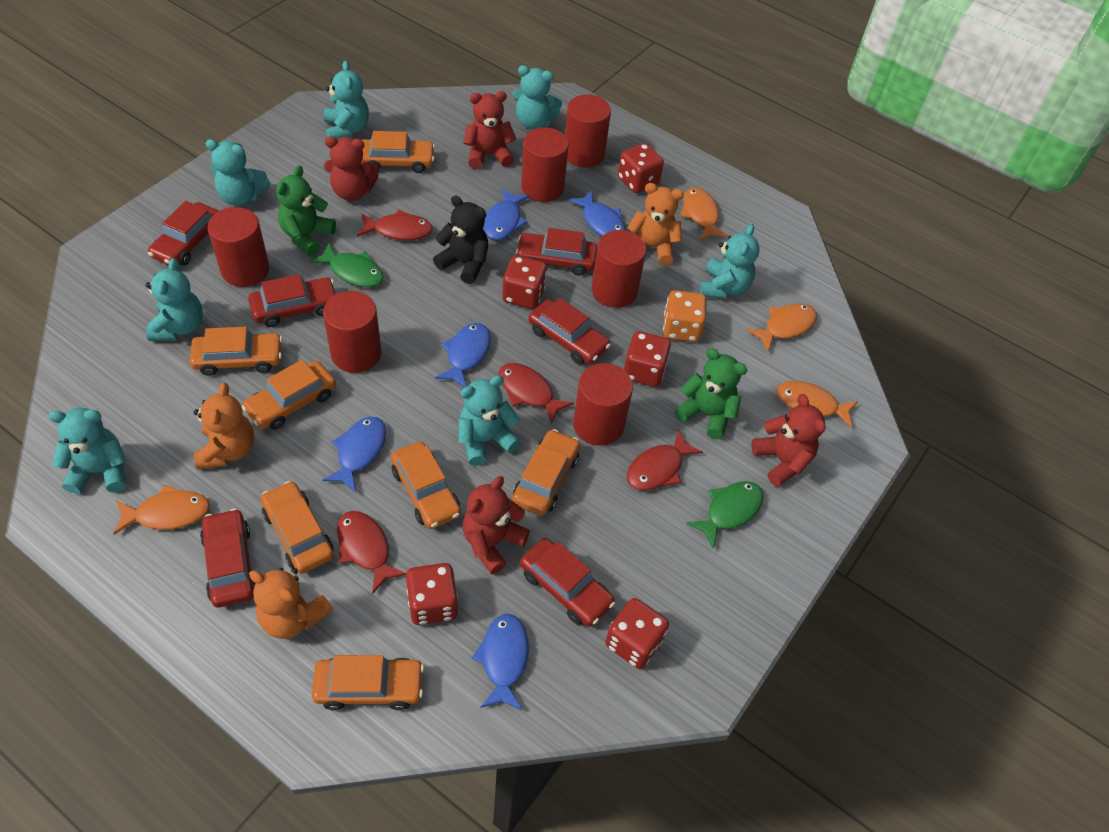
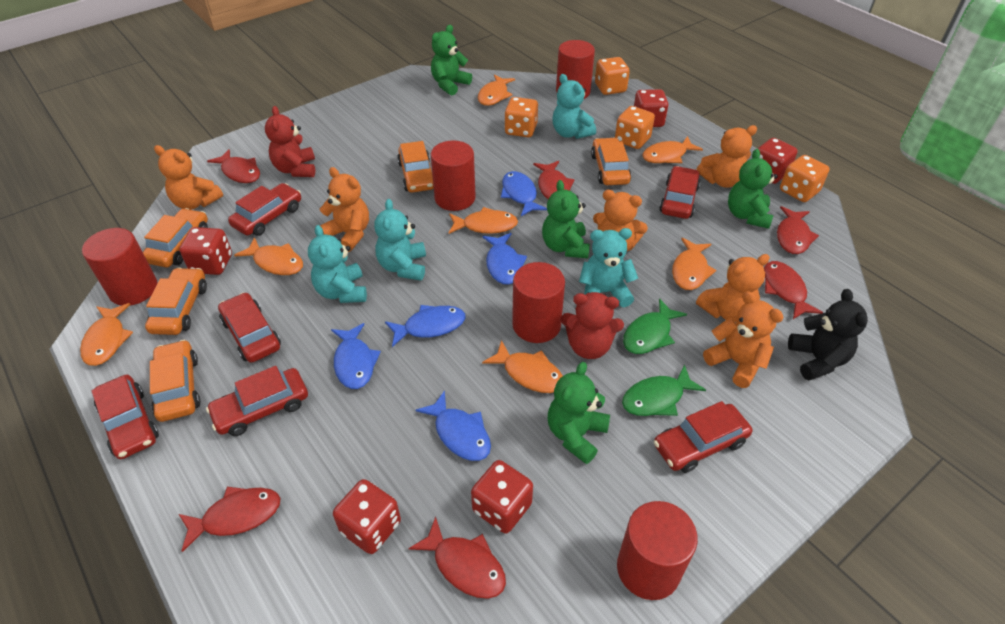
green teddy bear: 2 -> 4
orange car: 7 -> 5
orange dice: 1 -> 4
orange fish: 4 -> 7
orange teddy bear: 3 -> 6
red cylinder: 6 -> 5
red fish: 4 -> 6
red teddy bear: 4 -> 2
turquoise teddy bear: 7 -> 4

